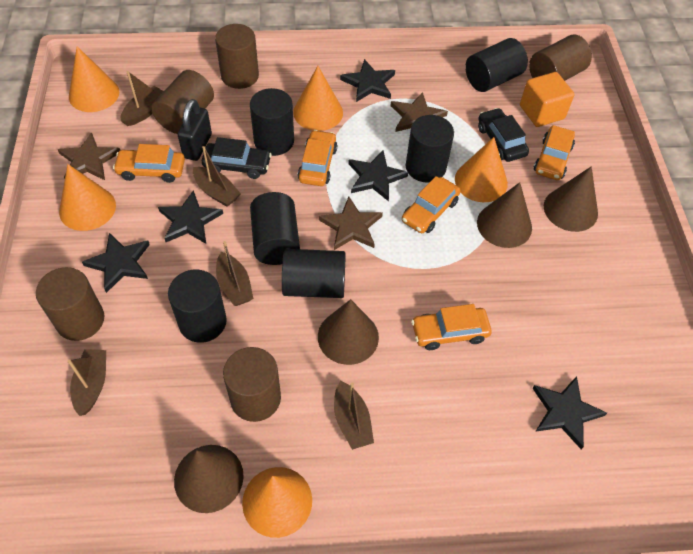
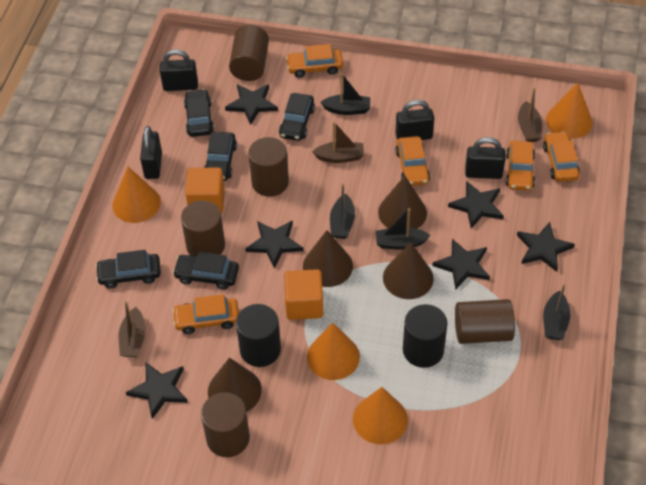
black boat: 0 -> 4
black car: 2 -> 5
black cylinder: 6 -> 2
black padlock: 1 -> 4
black star: 5 -> 6
brown boat: 5 -> 3
brown star: 3 -> 0
orange cone: 5 -> 4
orange cube: 1 -> 2

